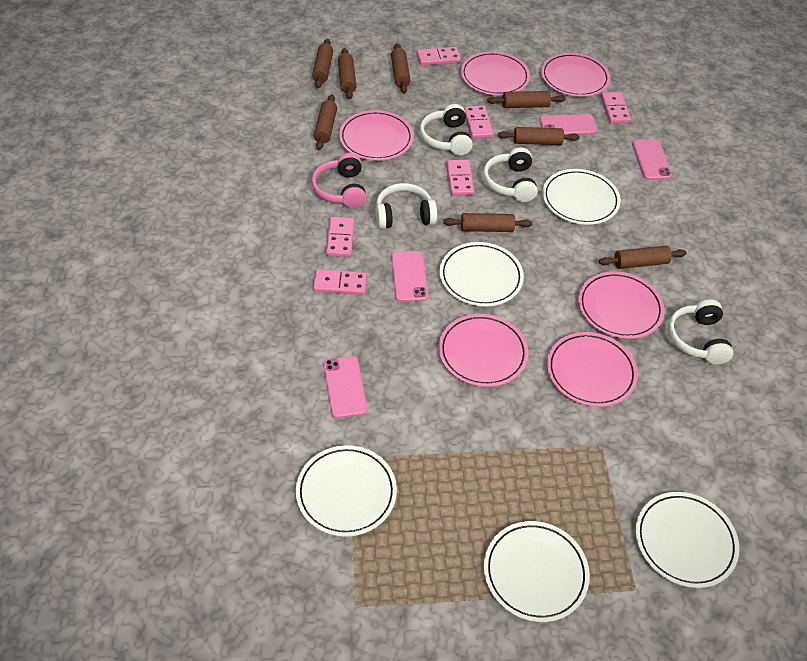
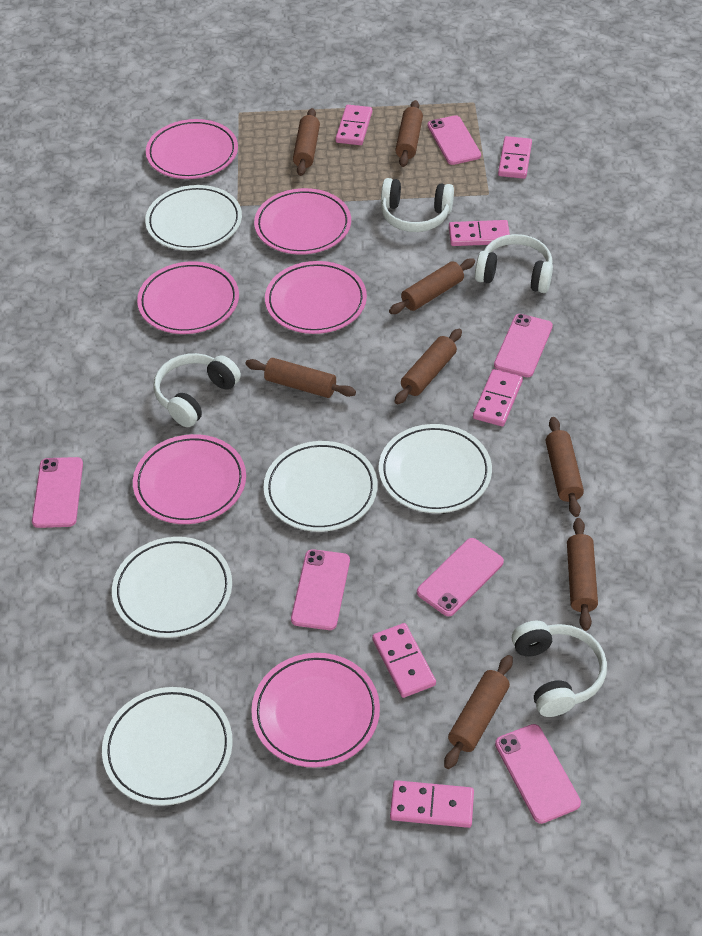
pink headphones: 1 -> 0
pink phone: 4 -> 6

